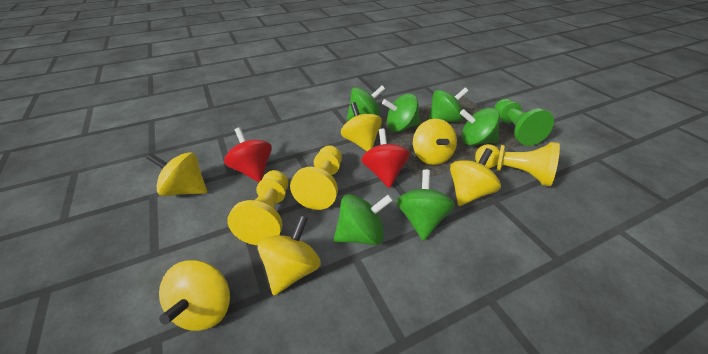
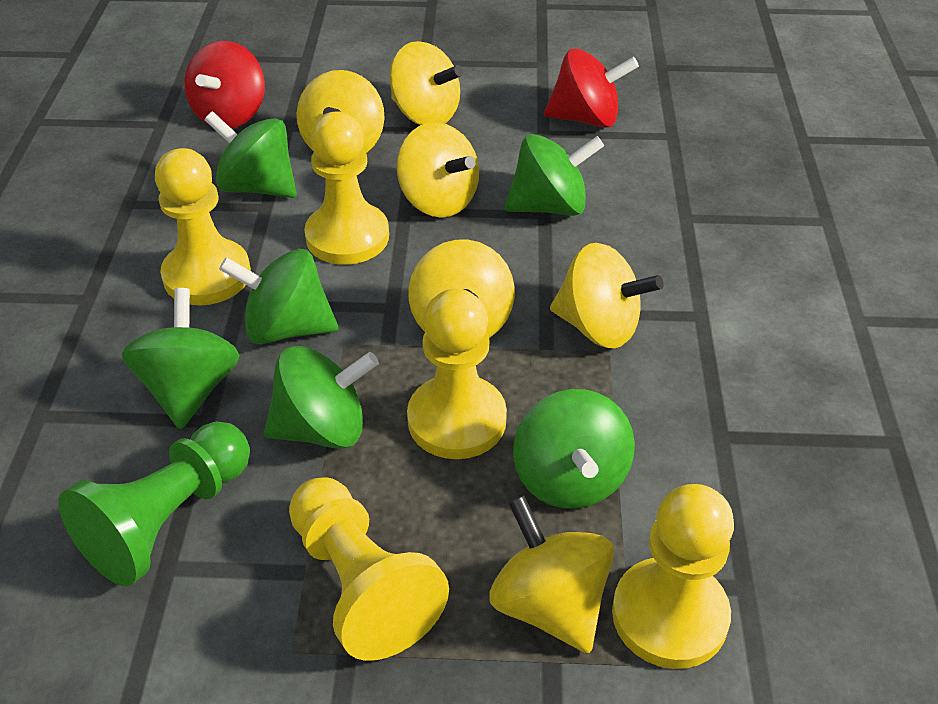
yellow pawn: 3 -> 5

